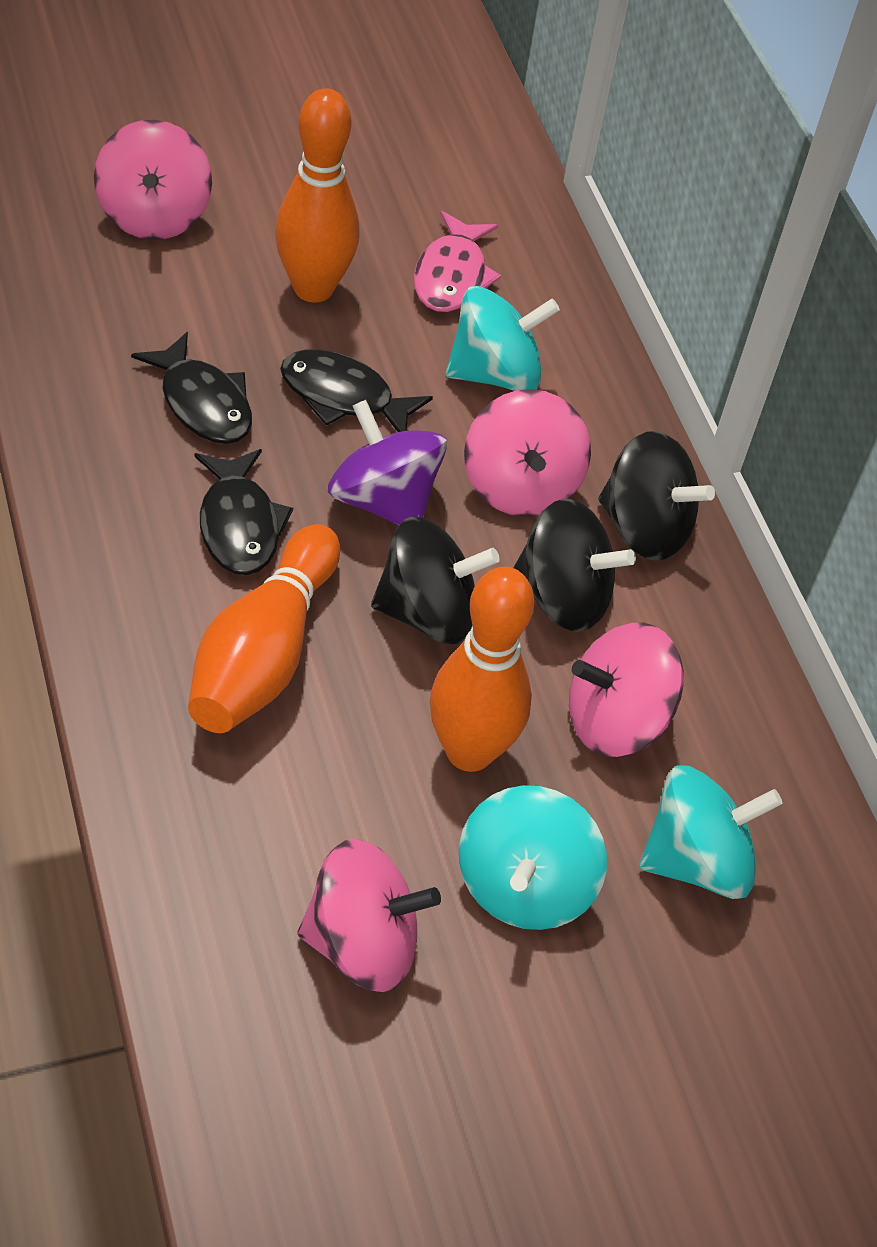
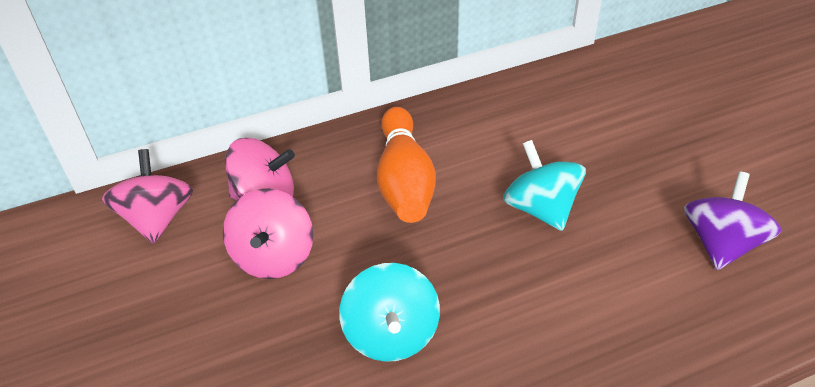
black fish: 3 -> 0
black spinning top: 3 -> 0
orange bowling pin: 3 -> 1
pink fish: 1 -> 0
pink spinning top: 4 -> 3
turquoise spinning top: 3 -> 2

